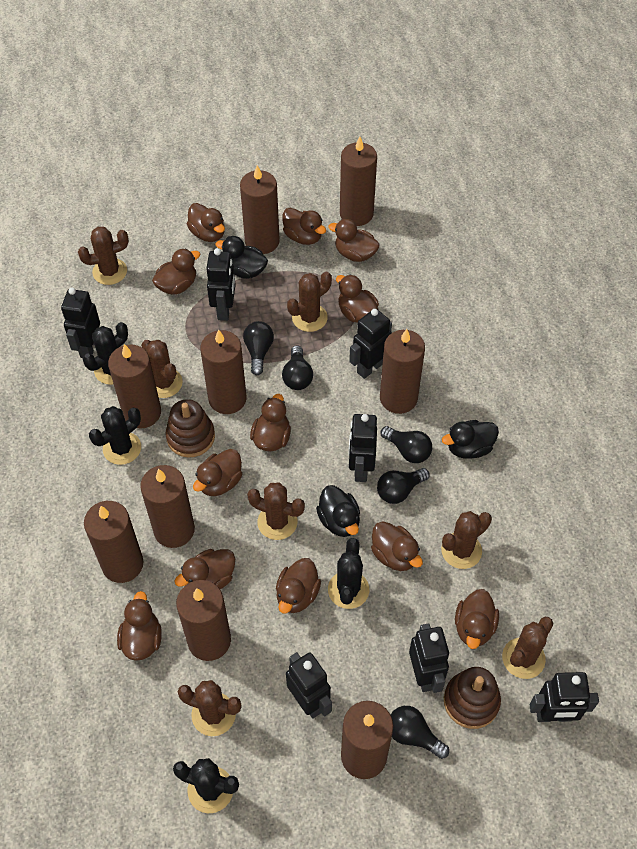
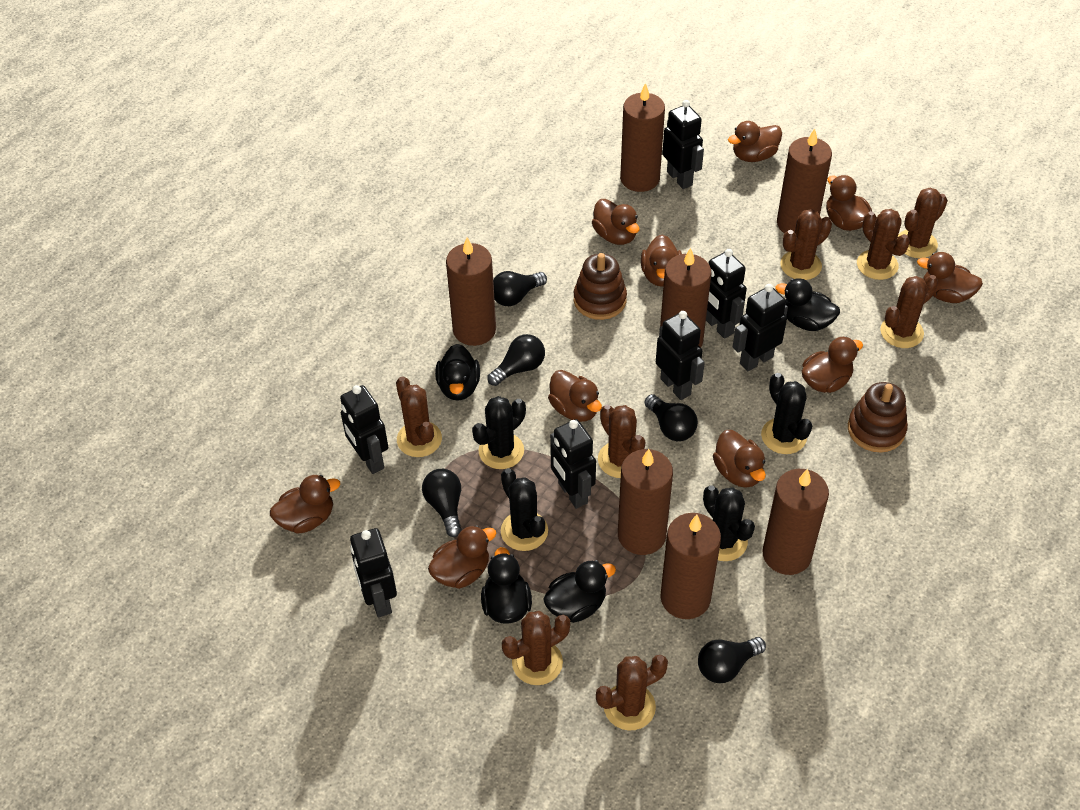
black duck: 3 -> 4
brown cactus: 7 -> 8
brown candle: 9 -> 7
brown duck: 12 -> 10

